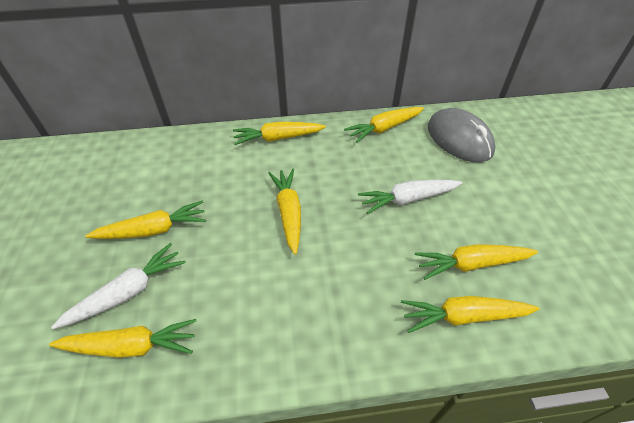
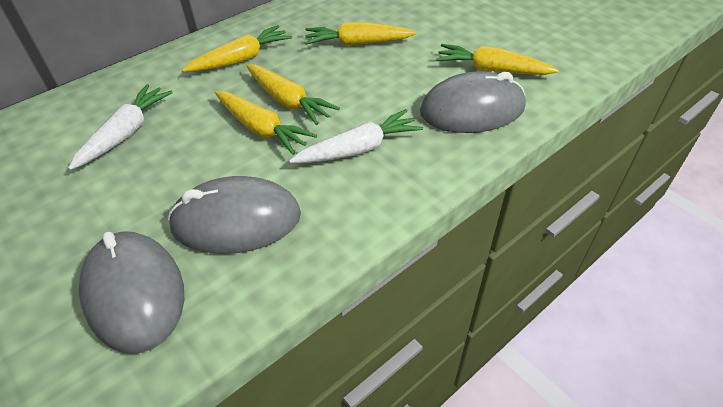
grey mouse: 1 -> 3
yellow carrot: 7 -> 5

